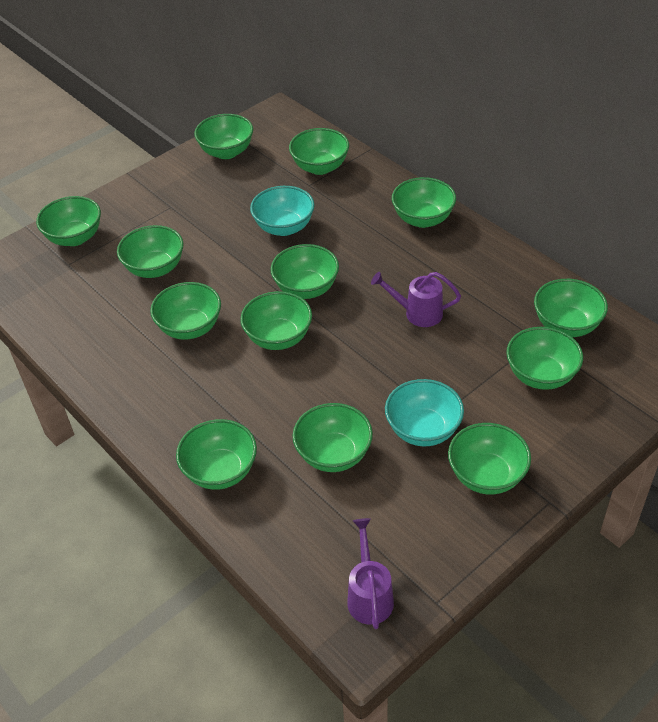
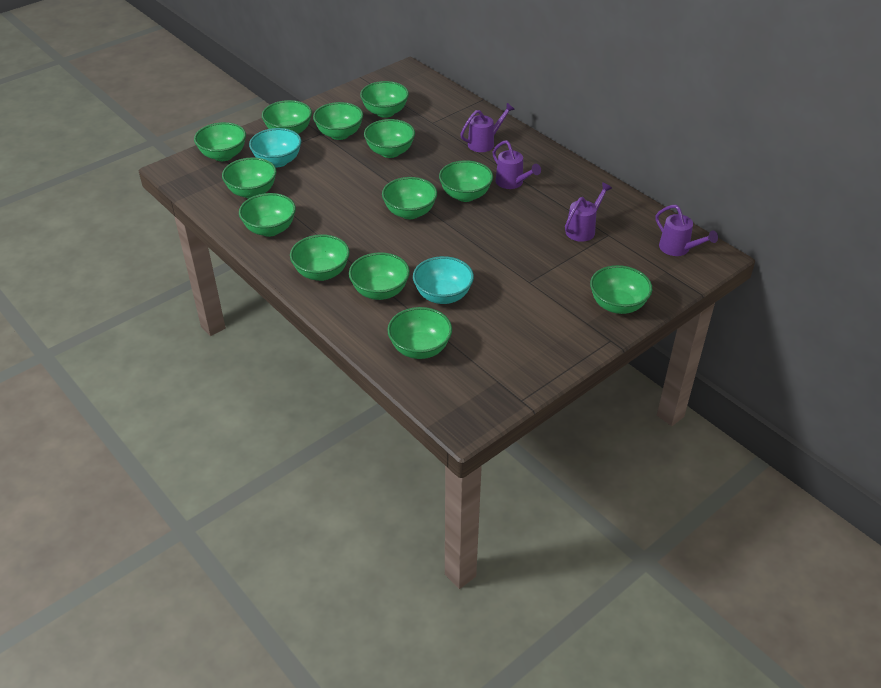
purple watering can: 2 -> 4

